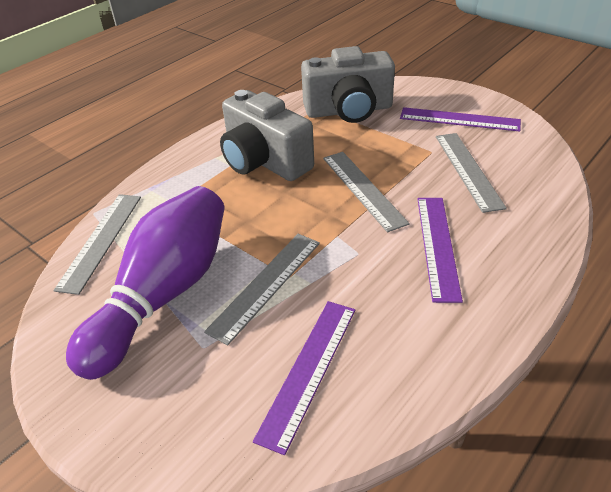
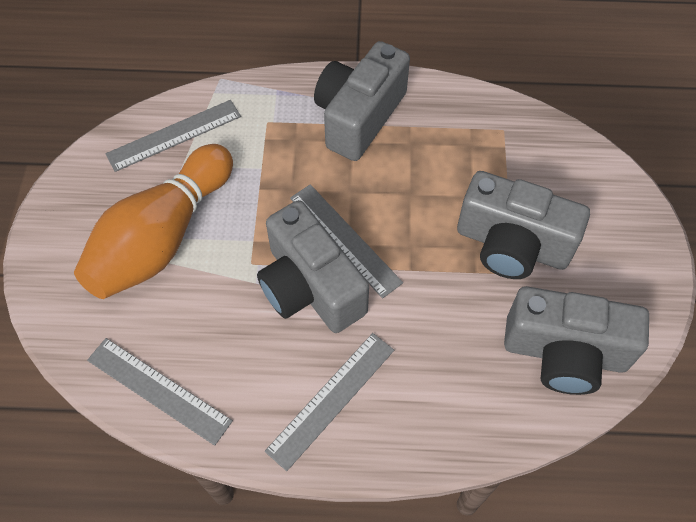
grey camera: 2 -> 4
orange bowling pin: 0 -> 1
purple bowling pin: 1 -> 0
purple ruler: 3 -> 0

